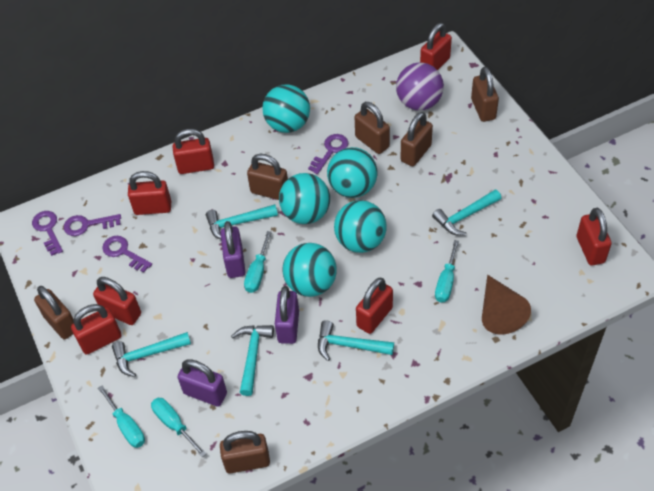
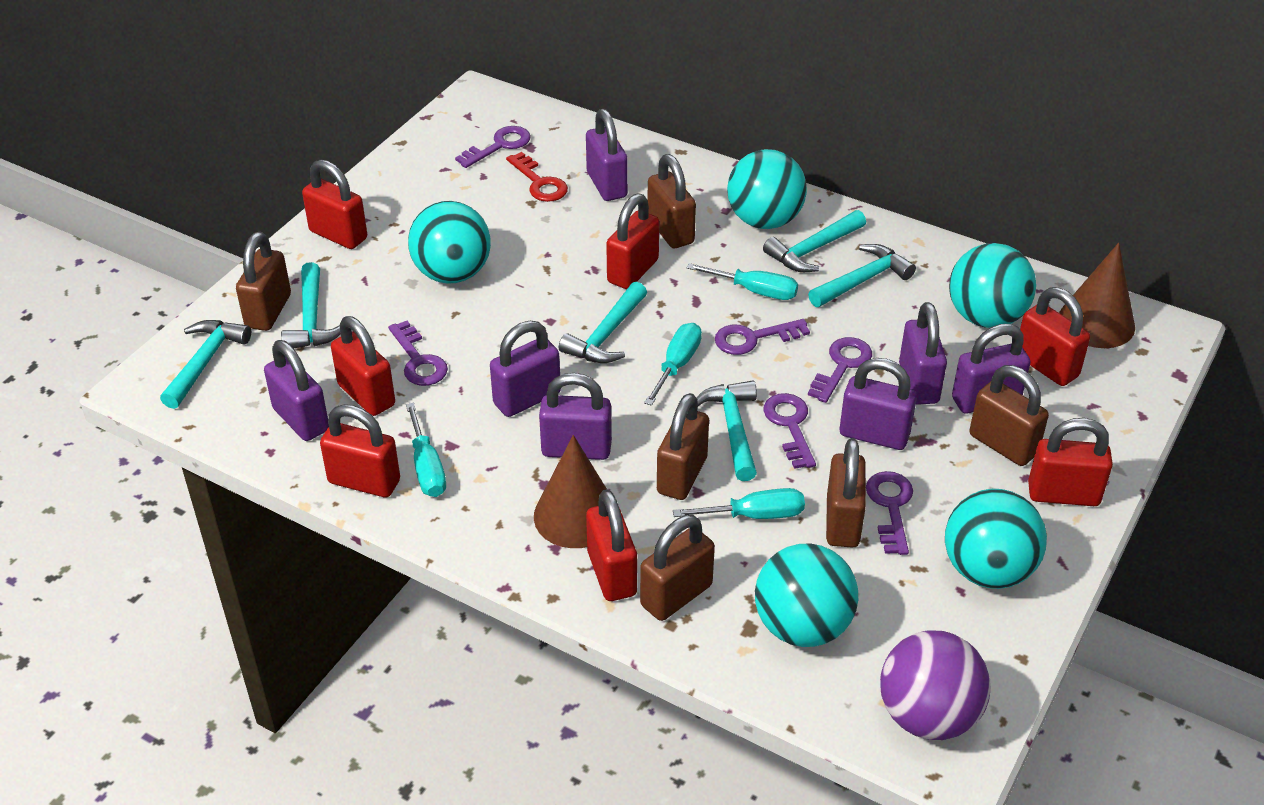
brown cone: 1 -> 2
purple key: 4 -> 6
purple padlock: 3 -> 7
red key: 0 -> 1
turquoise hammer: 5 -> 6

